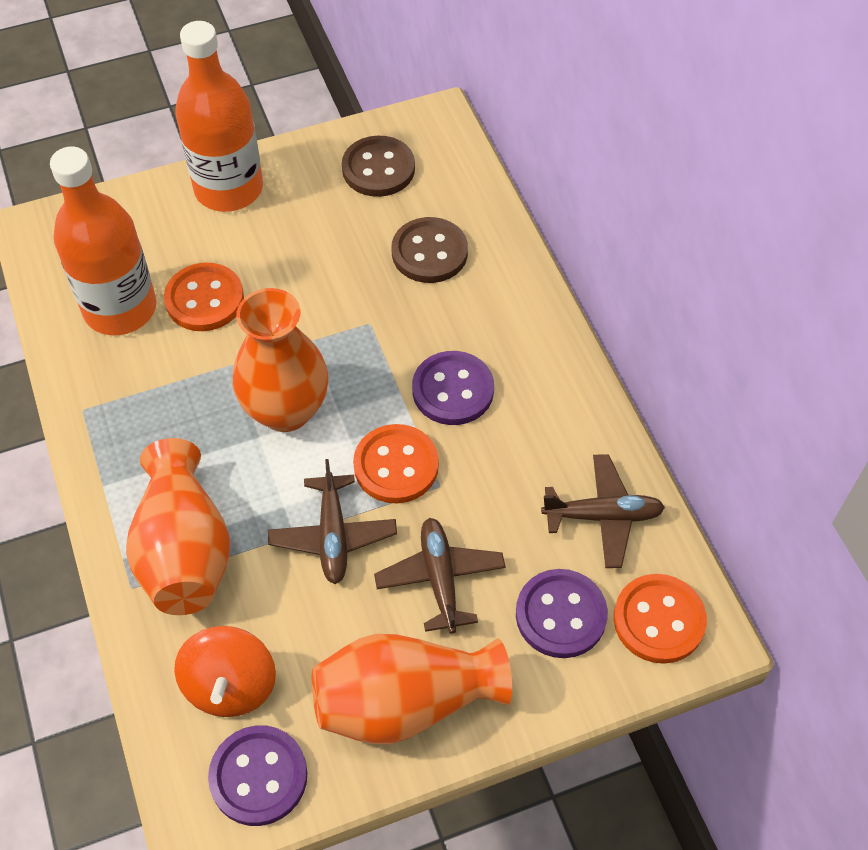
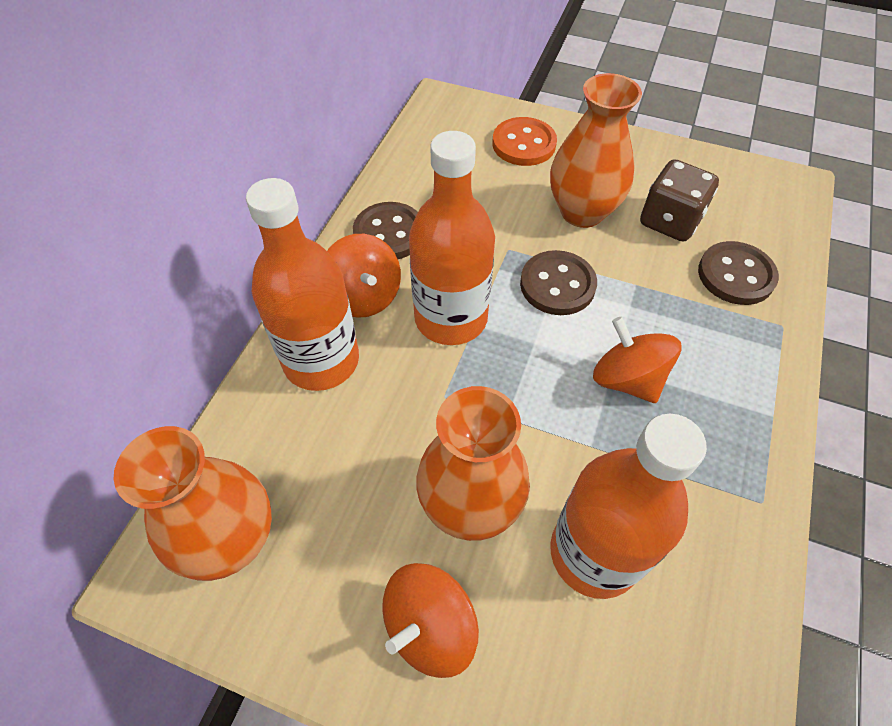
brown button: 2 -> 3
brown dice: 0 -> 1
brown plane: 3 -> 0
orange bottle: 2 -> 3
orange button: 3 -> 1
orange spinning top: 1 -> 3
purple button: 3 -> 0

